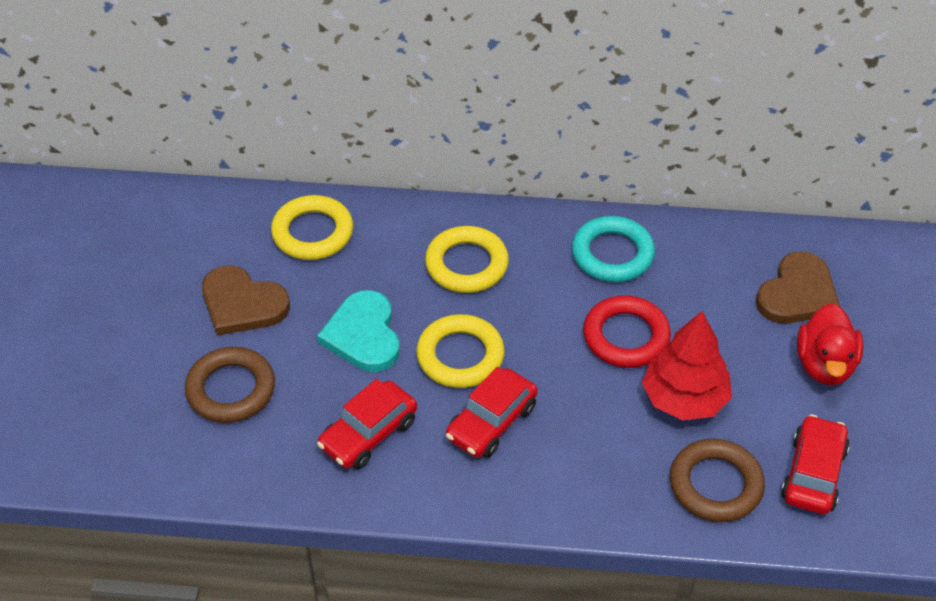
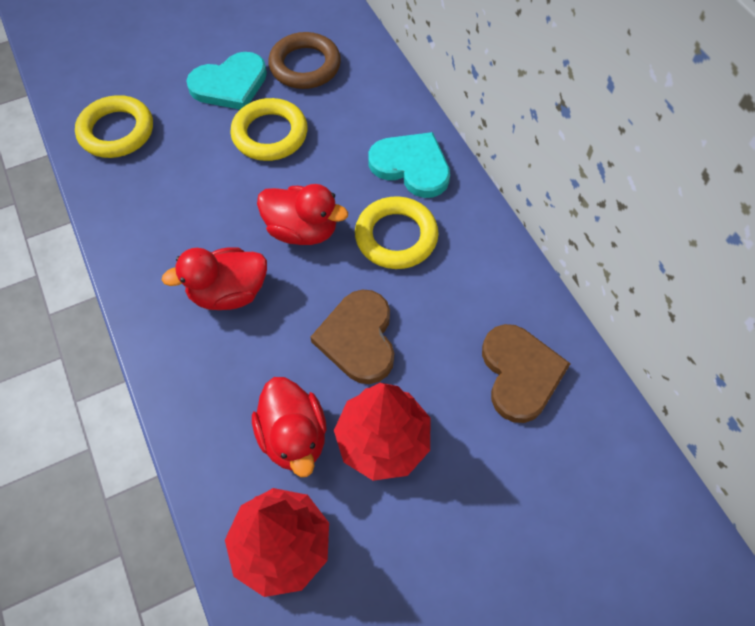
brown ring: 2 -> 1
red car: 3 -> 0
red duck: 1 -> 3
red ring: 1 -> 0
red tree: 1 -> 2
turquoise heart: 1 -> 2
turquoise ring: 1 -> 0

